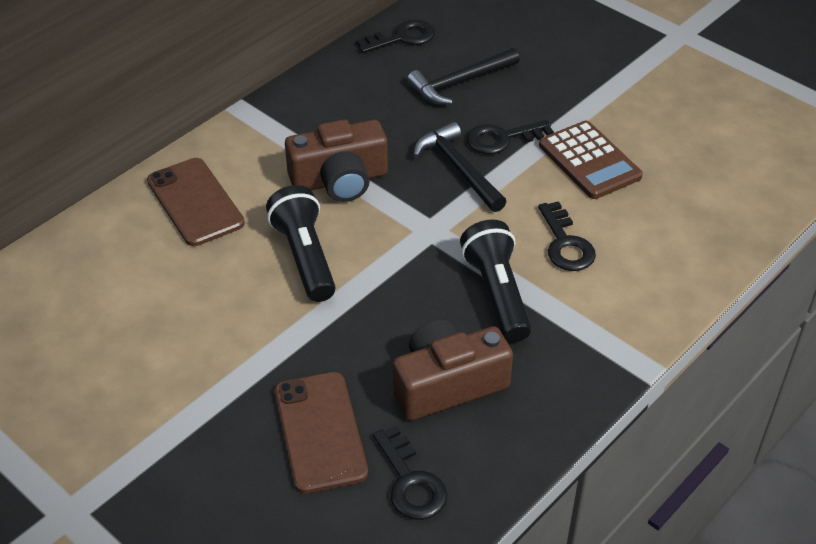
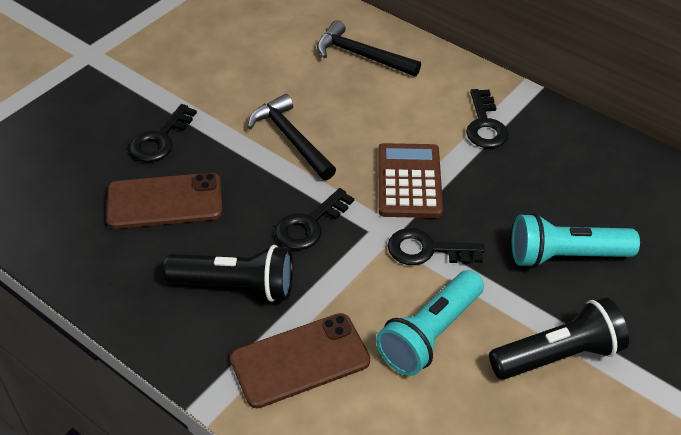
brown camera: 2 -> 0
turquoise flashlight: 0 -> 2

